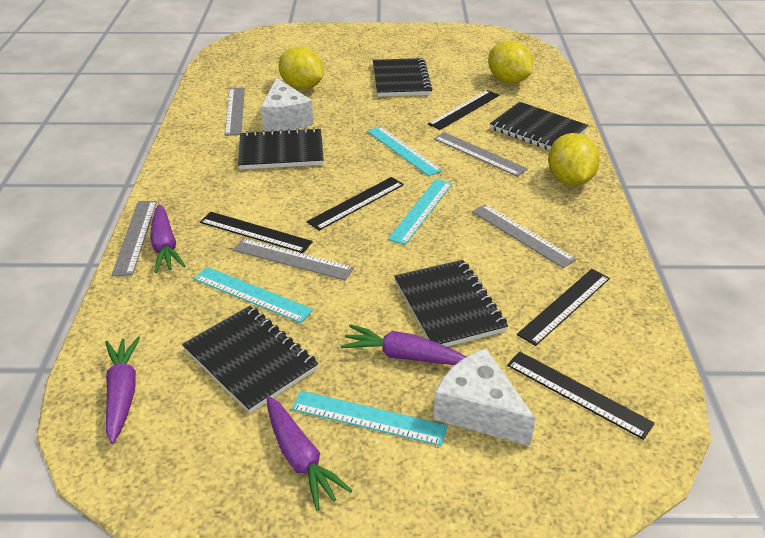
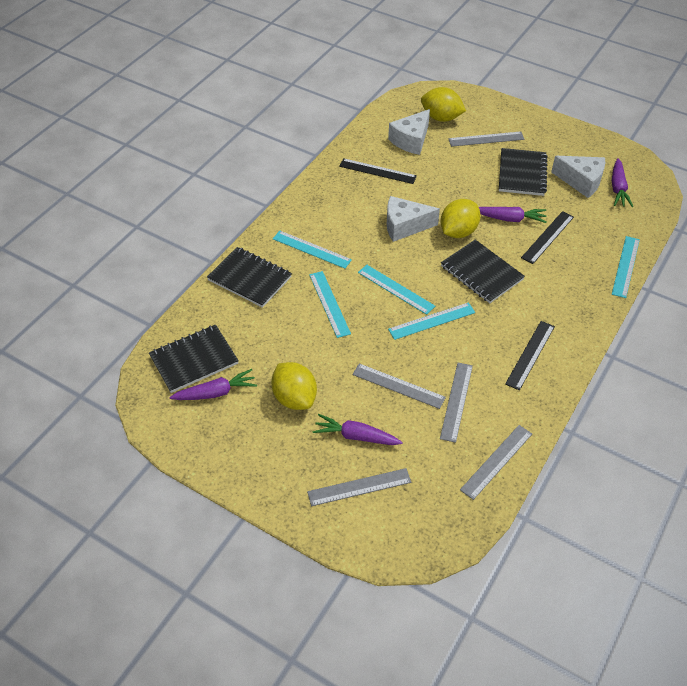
black notebook: 5 -> 4
black ruler: 5 -> 3
turquoise ruler: 4 -> 5
white cheese: 2 -> 3

